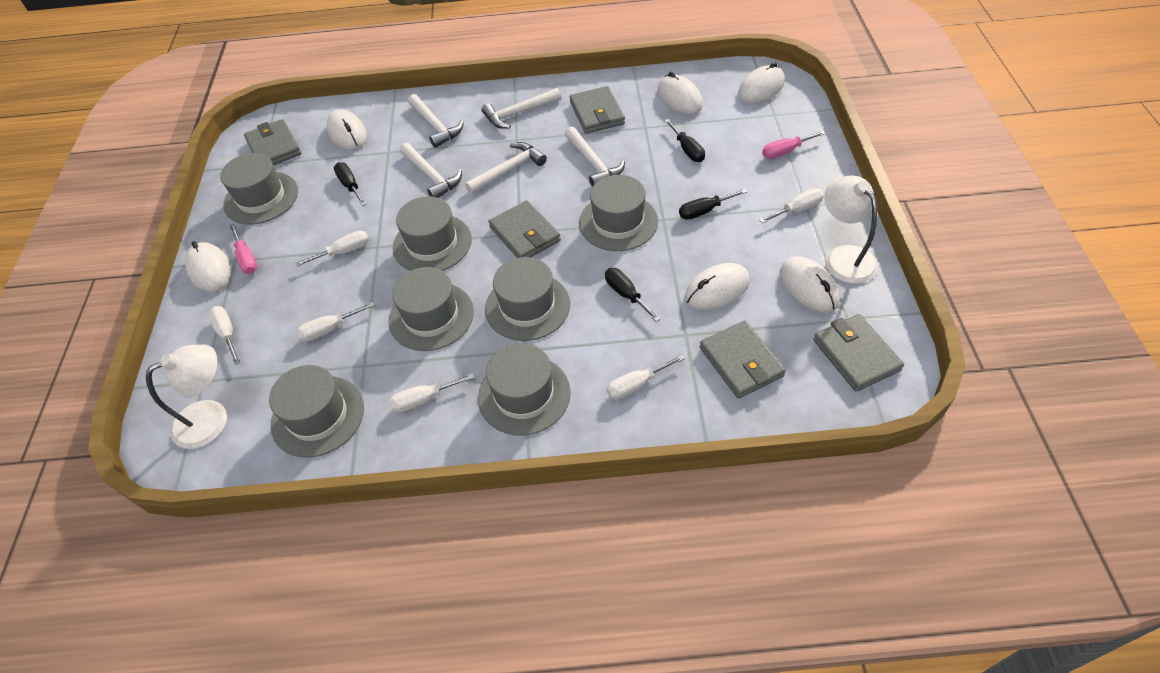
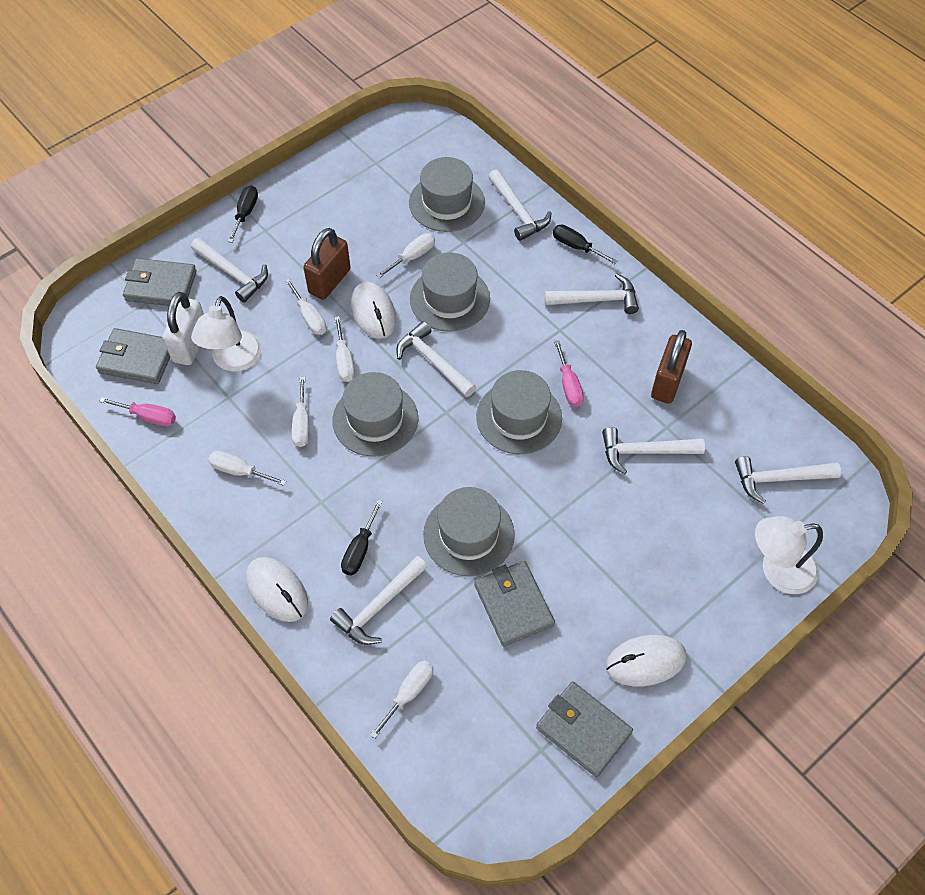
black screwdriver: 4 -> 3
brown padlock: 0 -> 2
grey hat: 7 -> 5
grey wallet: 5 -> 4
white hammer: 5 -> 7
white mouse: 6 -> 3
white padlock: 0 -> 1

